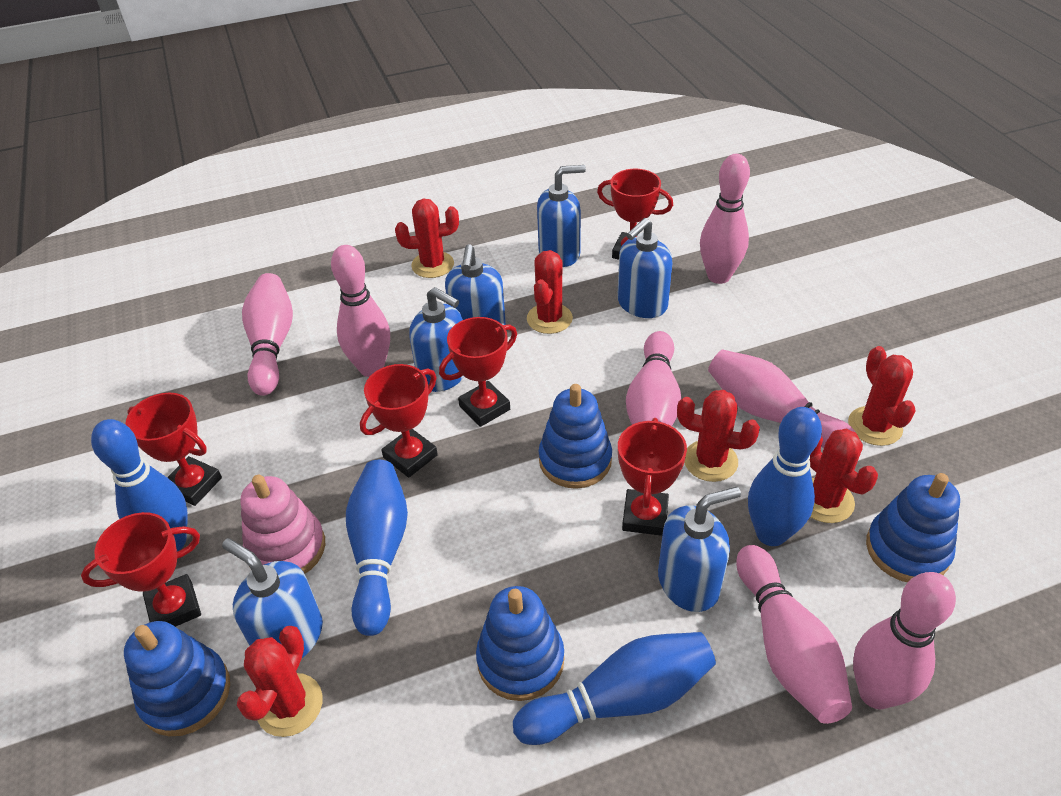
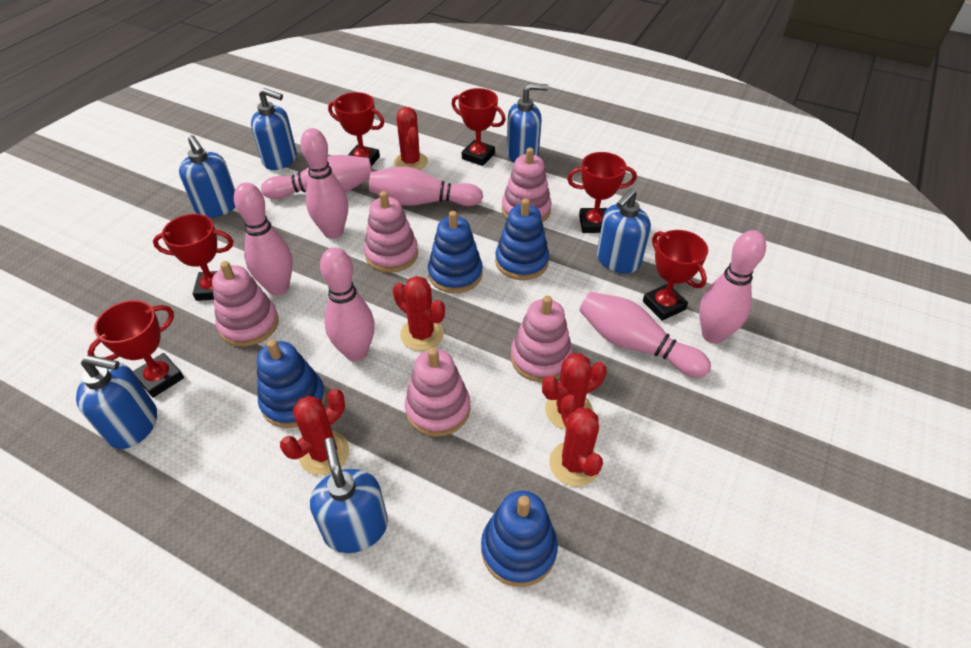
blue bowling pin: 4 -> 0
pink stacking toy: 1 -> 5
red cactus: 6 -> 5

